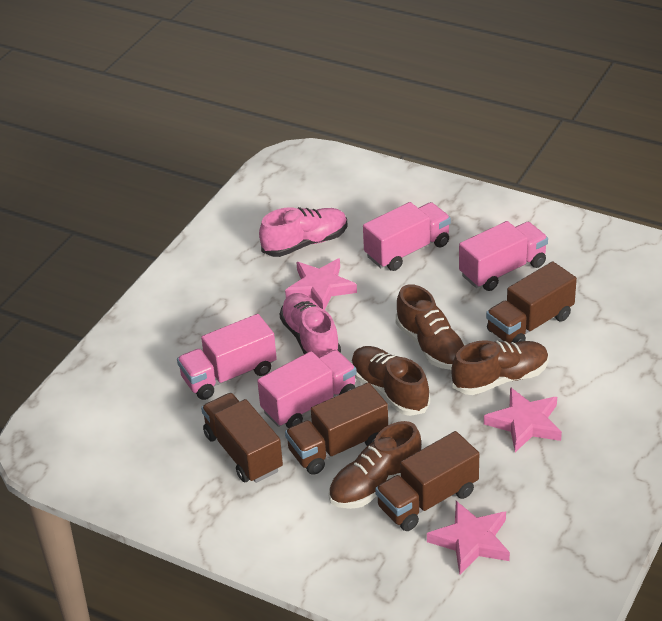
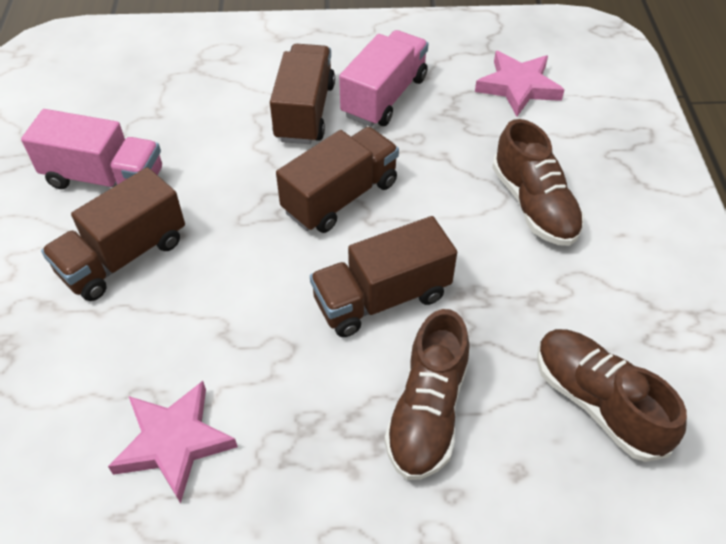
brown shoe: 4 -> 3
pink shoe: 2 -> 0
pink star: 3 -> 2
pink truck: 4 -> 2

